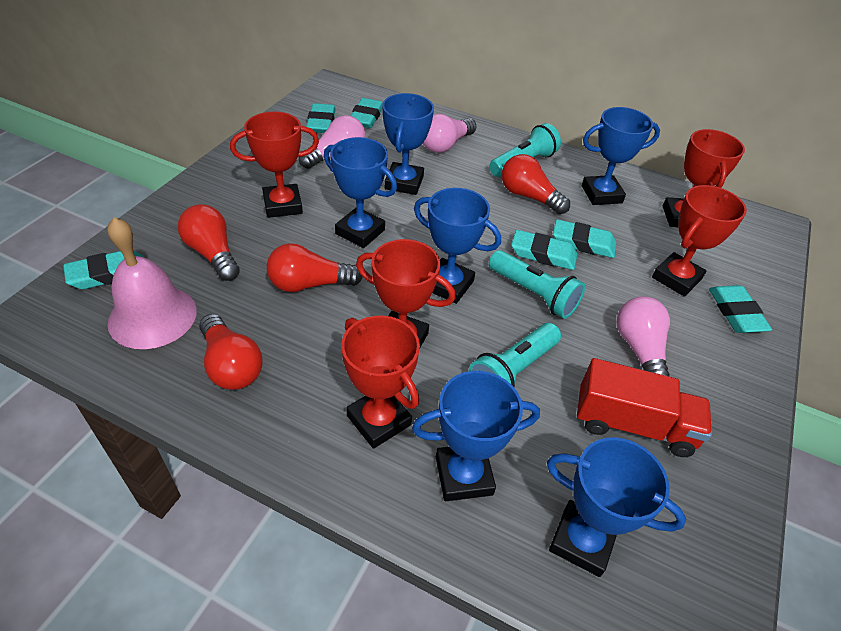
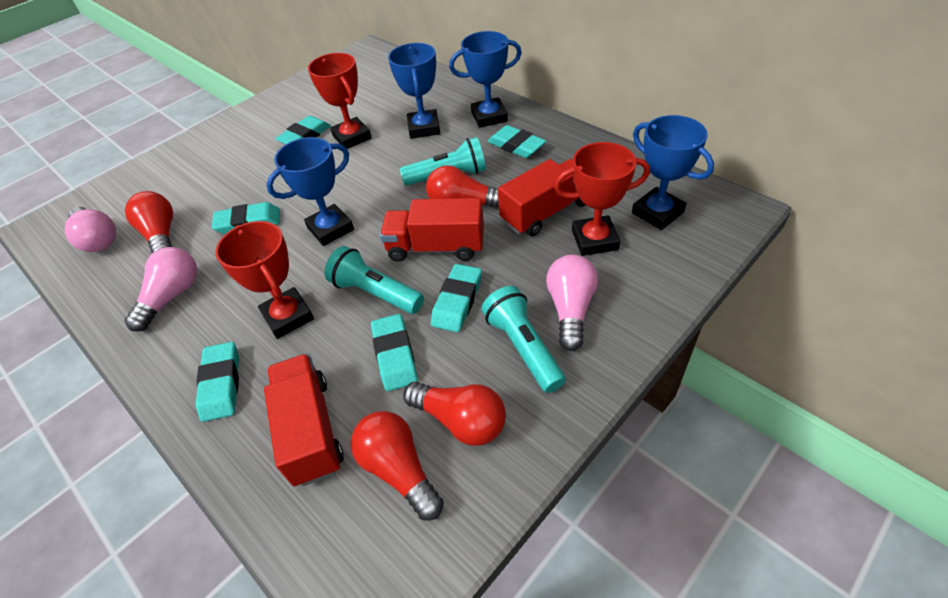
blue trophy: 6 -> 4
pink bell: 1 -> 0
red trophy: 5 -> 3
red truck: 1 -> 3

